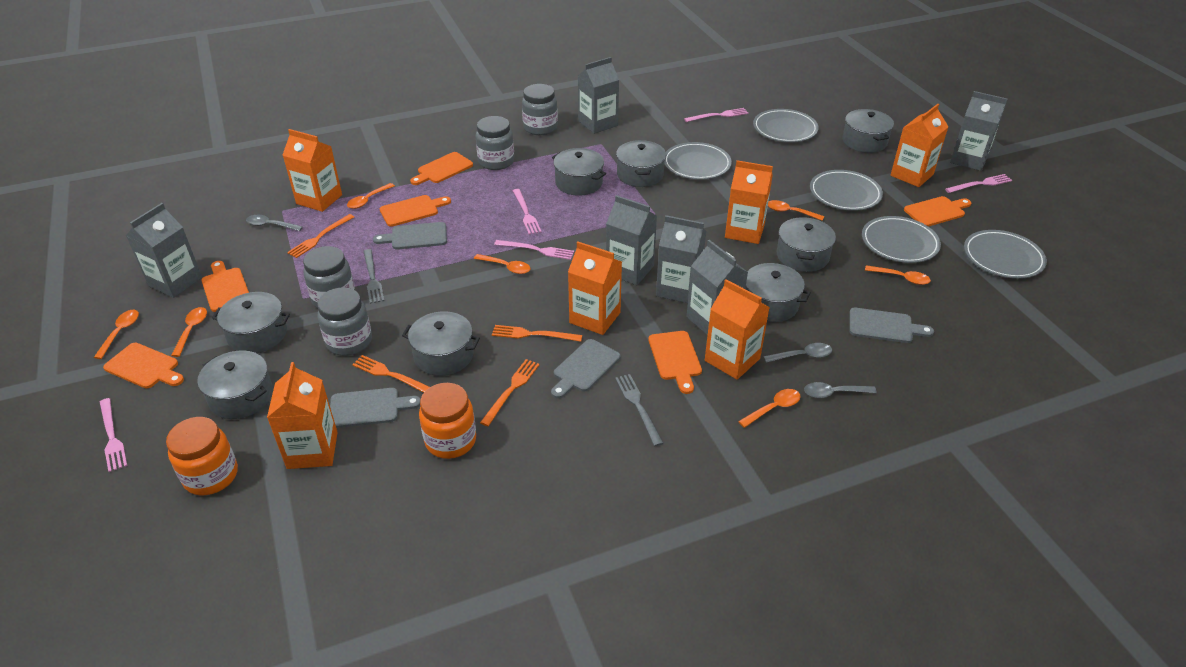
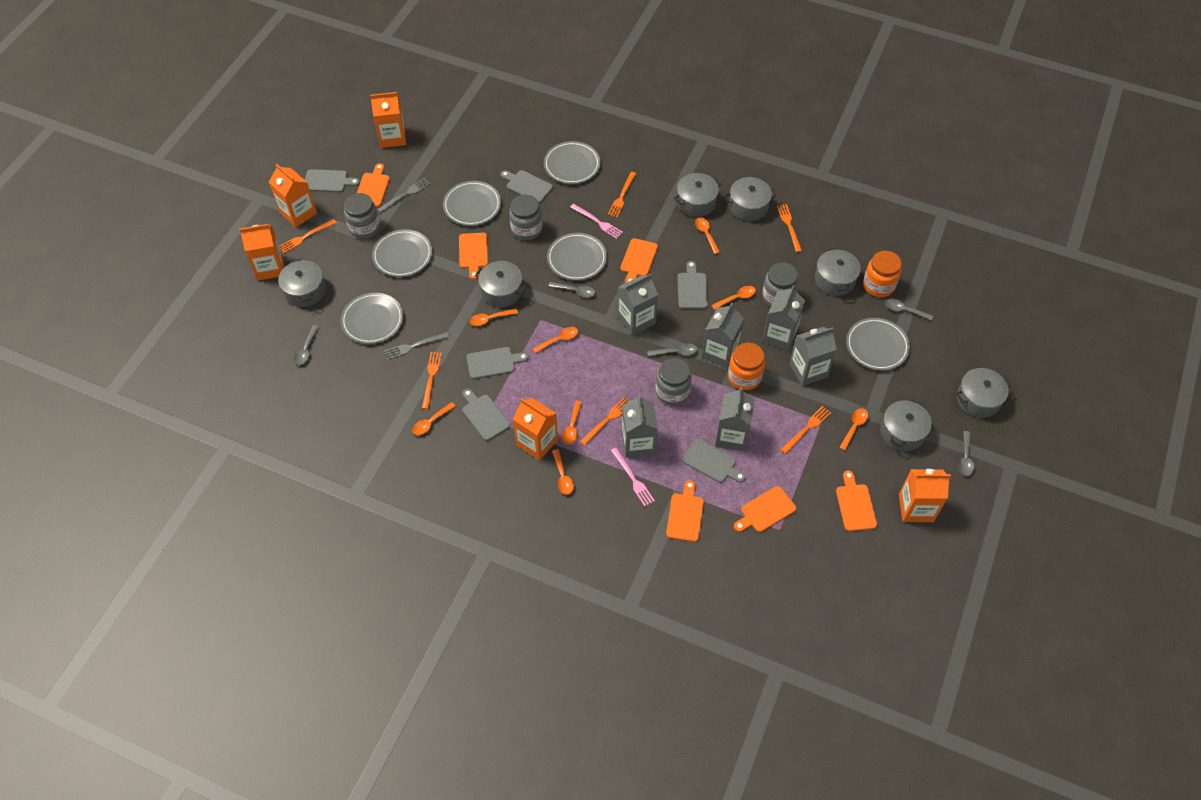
grey cutting board: 4 -> 6
grey plate: 5 -> 6
grey pot: 8 -> 7
grey spoon: 3 -> 5
orange carton: 6 -> 5
orange fork: 4 -> 6
orange spoon: 7 -> 8
pink fork: 5 -> 2

